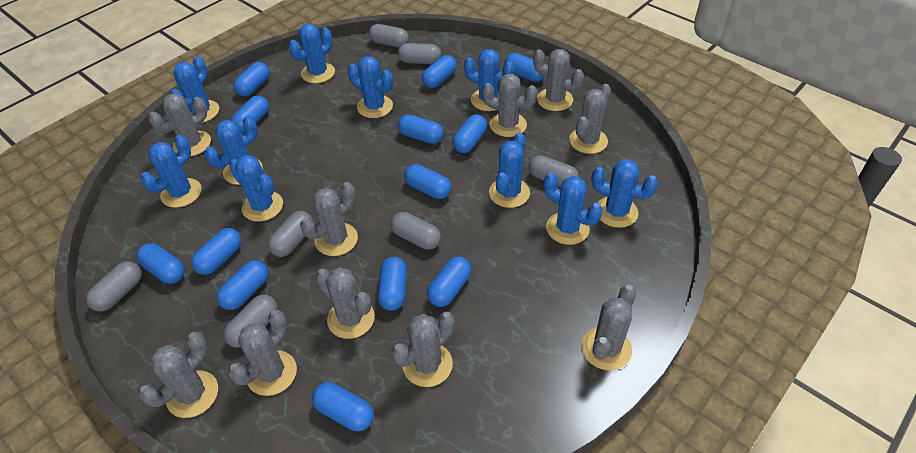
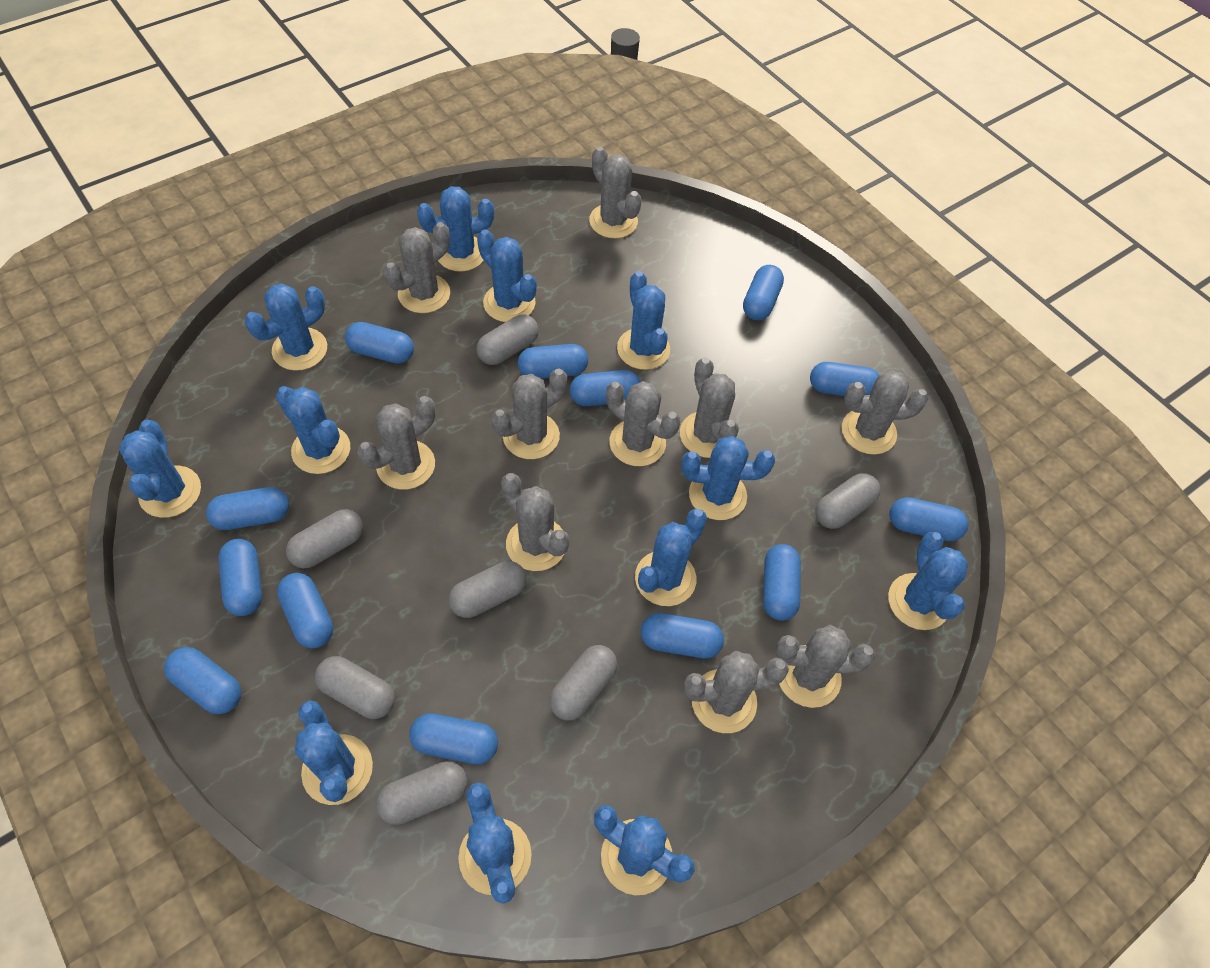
blue cactus: 10 -> 12

